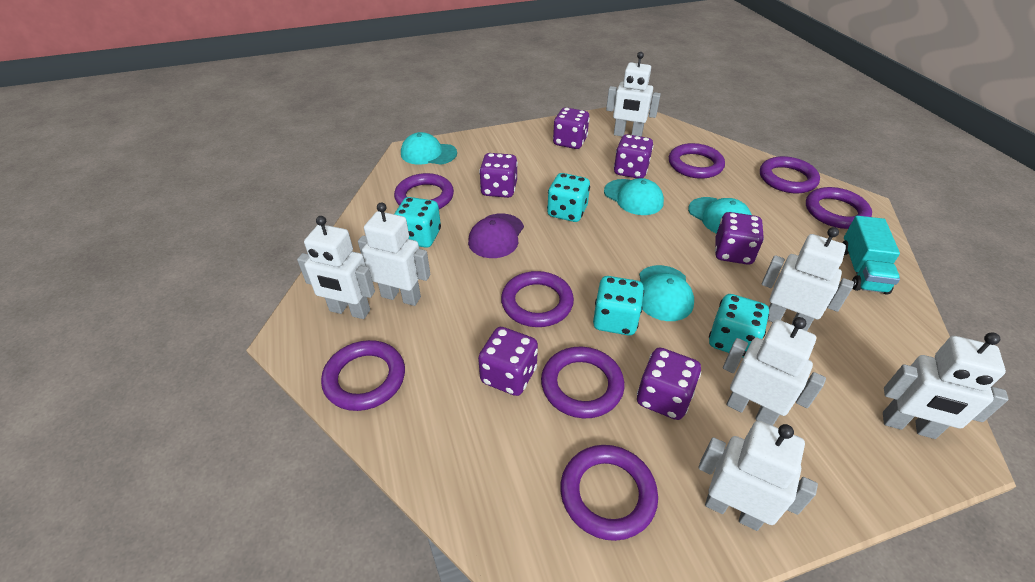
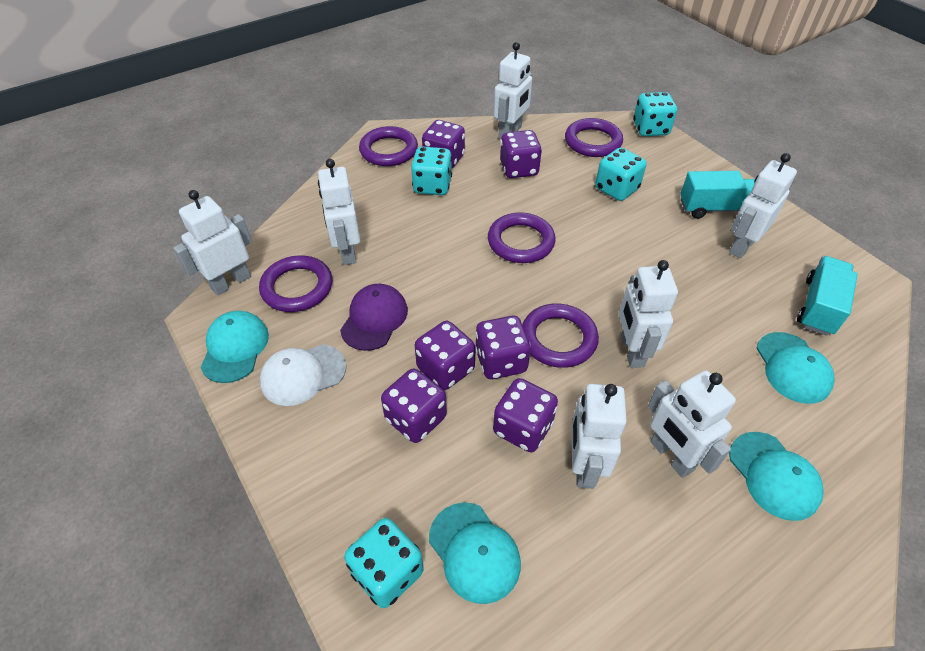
purple ring: 8 -> 5
turquoise truck: 1 -> 2
white cap: 0 -> 1

